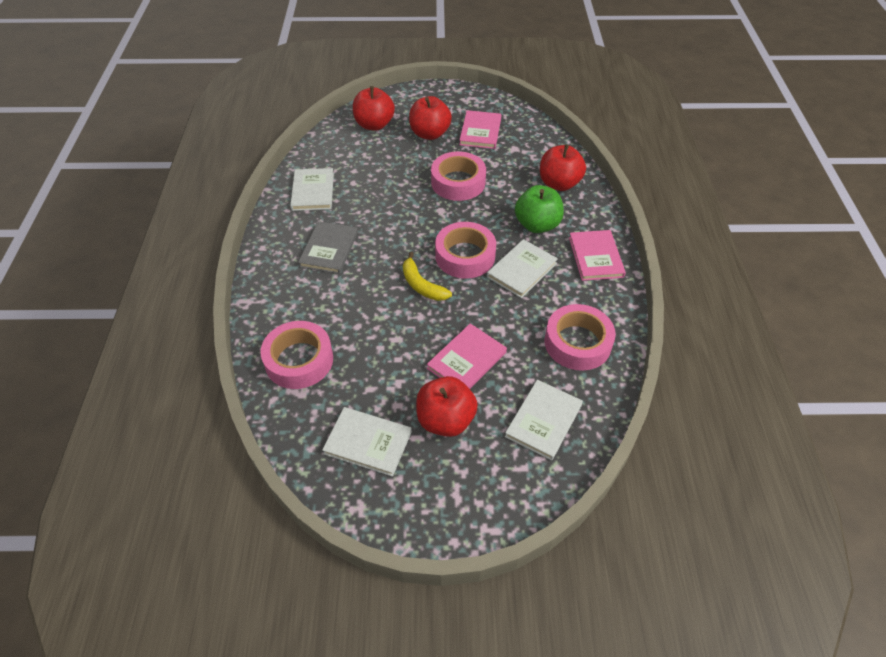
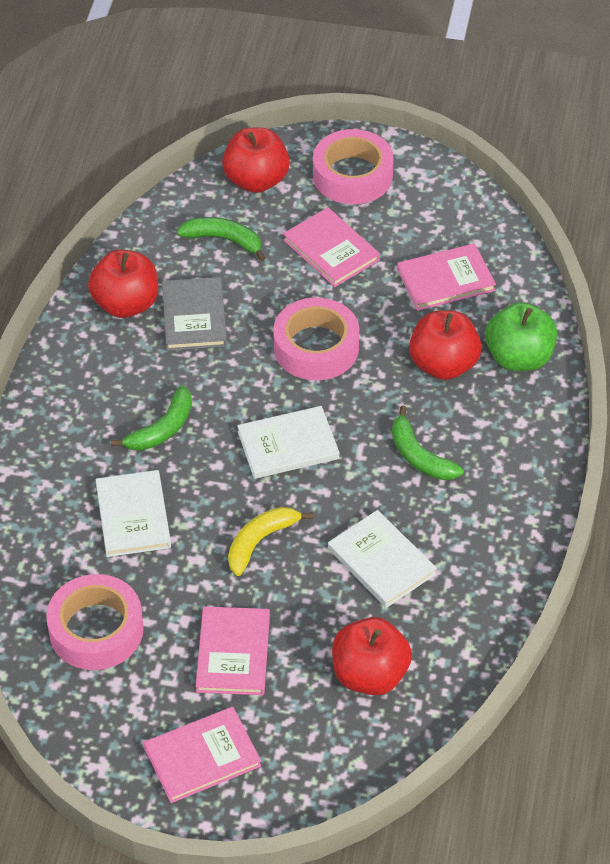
green banana: 0 -> 3
pink book: 3 -> 4
pink tape: 4 -> 3
white book: 4 -> 3

